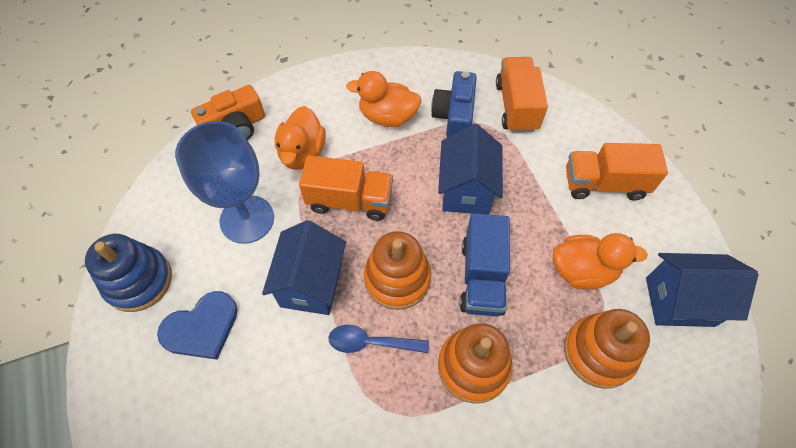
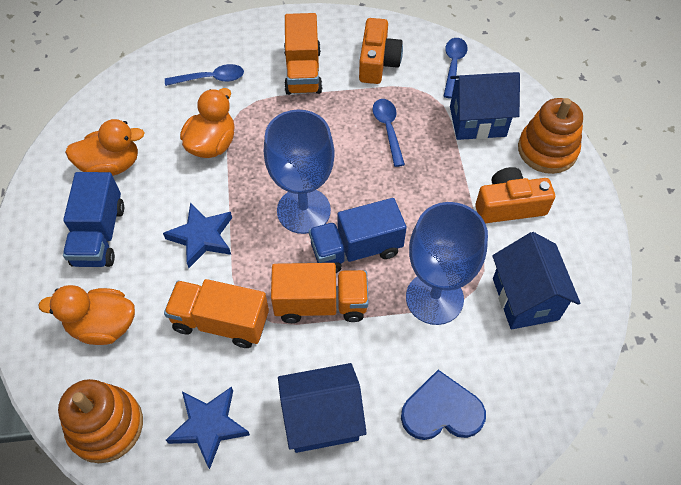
blue camera: 1 -> 0
blue goblet: 1 -> 2
blue spoon: 1 -> 3
blue stacking toy: 1 -> 0
blue star: 0 -> 2
blue truck: 1 -> 2
orange camera: 1 -> 2
orange stacking toy: 3 -> 2

